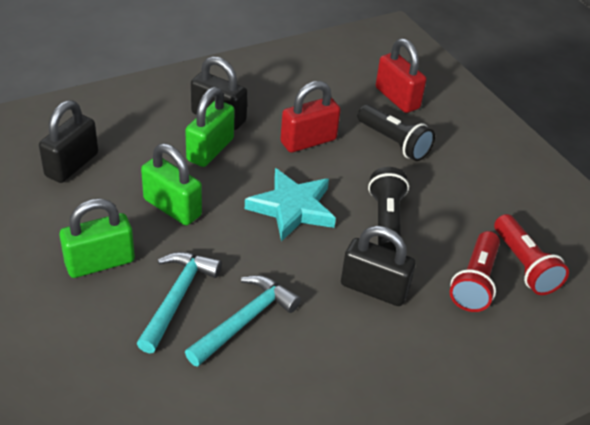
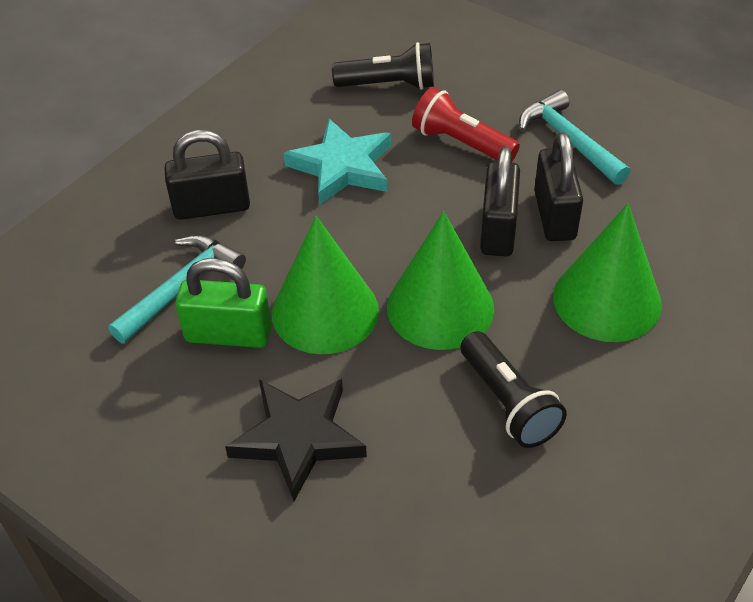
black star: 0 -> 1
green cone: 0 -> 3
green padlock: 3 -> 1
red flashlight: 2 -> 1
red padlock: 2 -> 0

